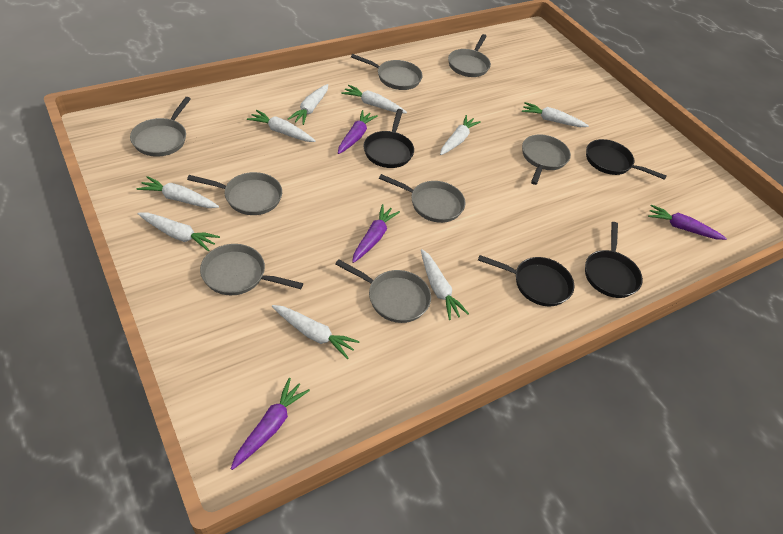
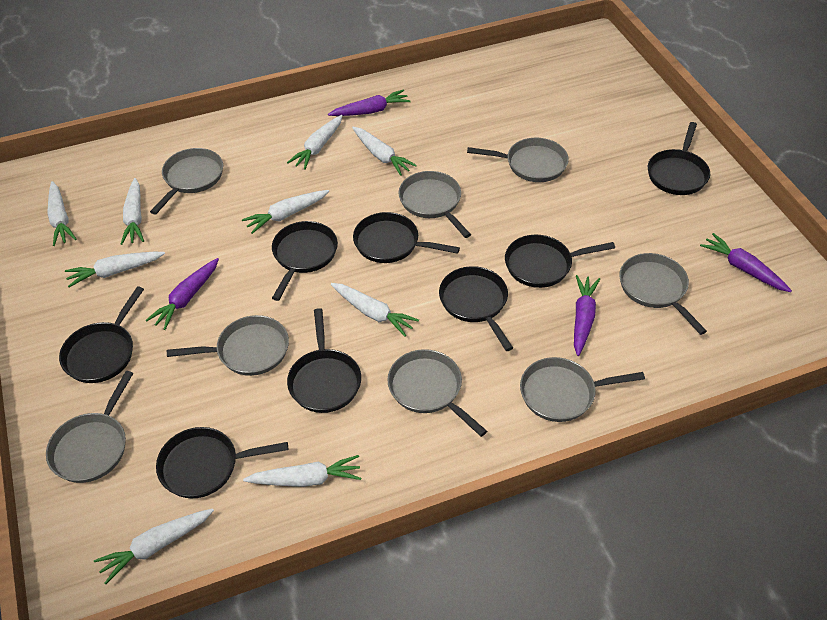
black pan: 4 -> 8

